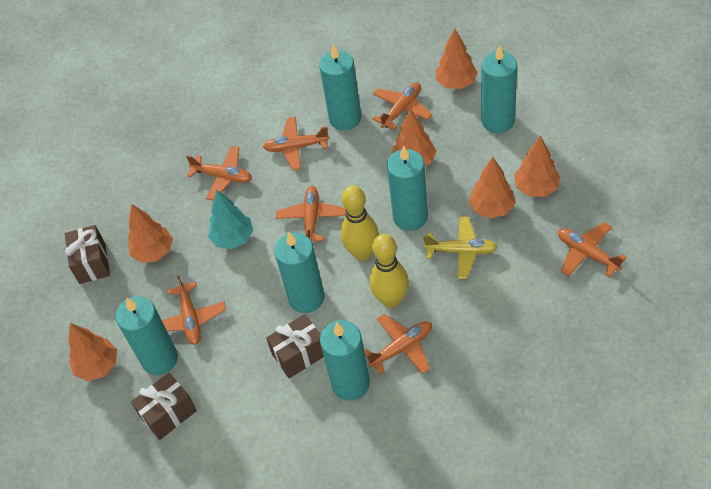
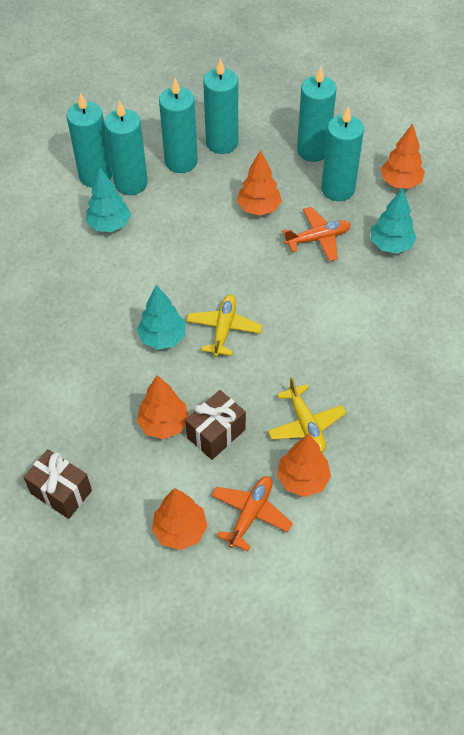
brown gift: 3 -> 2
orange plane: 7 -> 2
orange tree: 6 -> 5
turquoise tree: 1 -> 3
yellow bowling pin: 2 -> 0
yellow plane: 1 -> 2

